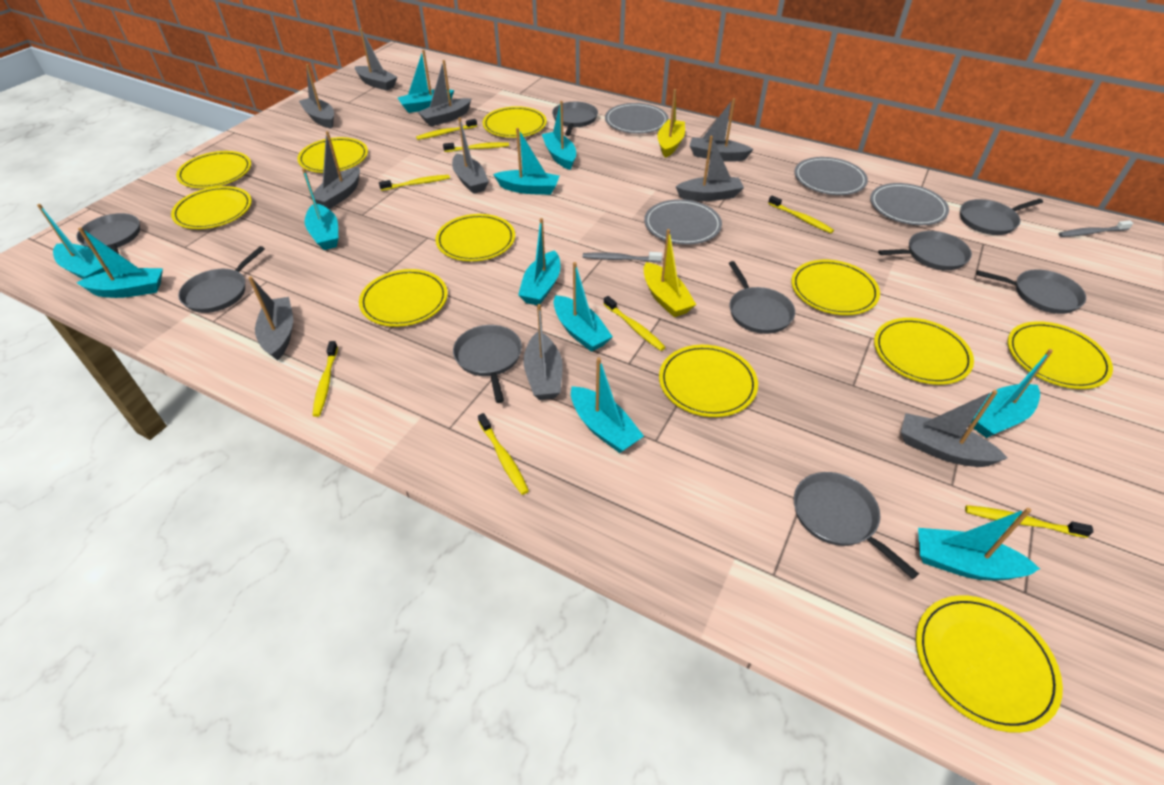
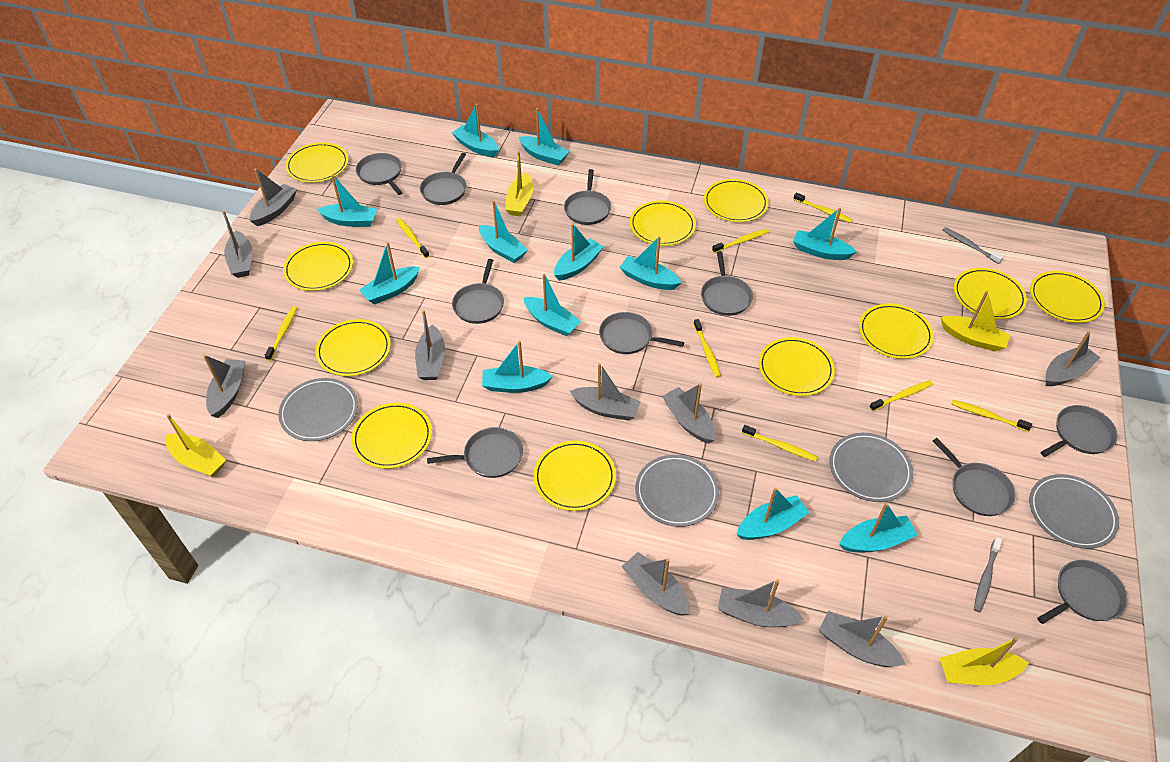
grey pan: 9 -> 10
turquoise boat: 11 -> 12
yellow boat: 2 -> 4

